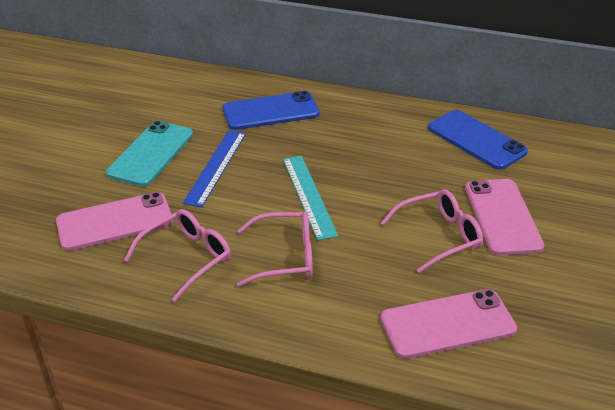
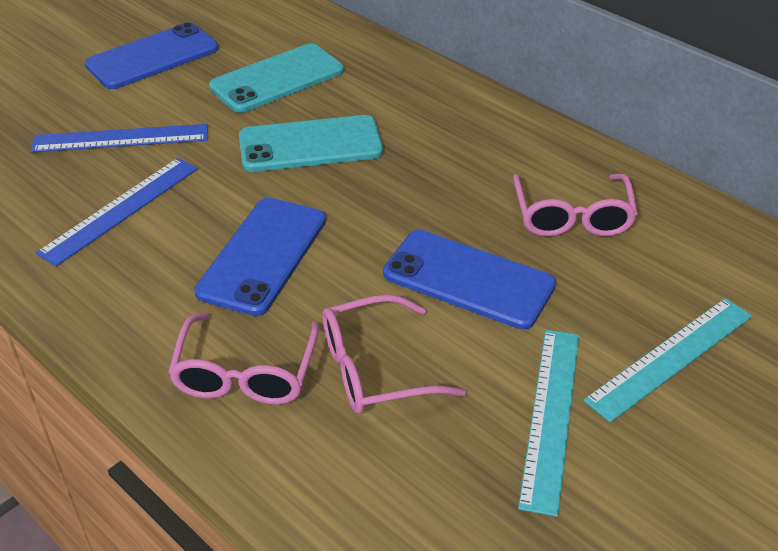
blue phone: 2 -> 3
blue ruler: 1 -> 2
pink phone: 3 -> 0
turquoise phone: 1 -> 2
turquoise ruler: 1 -> 2

